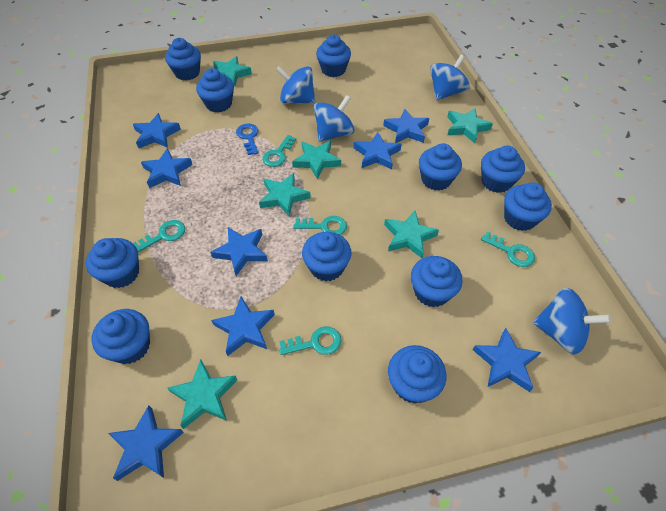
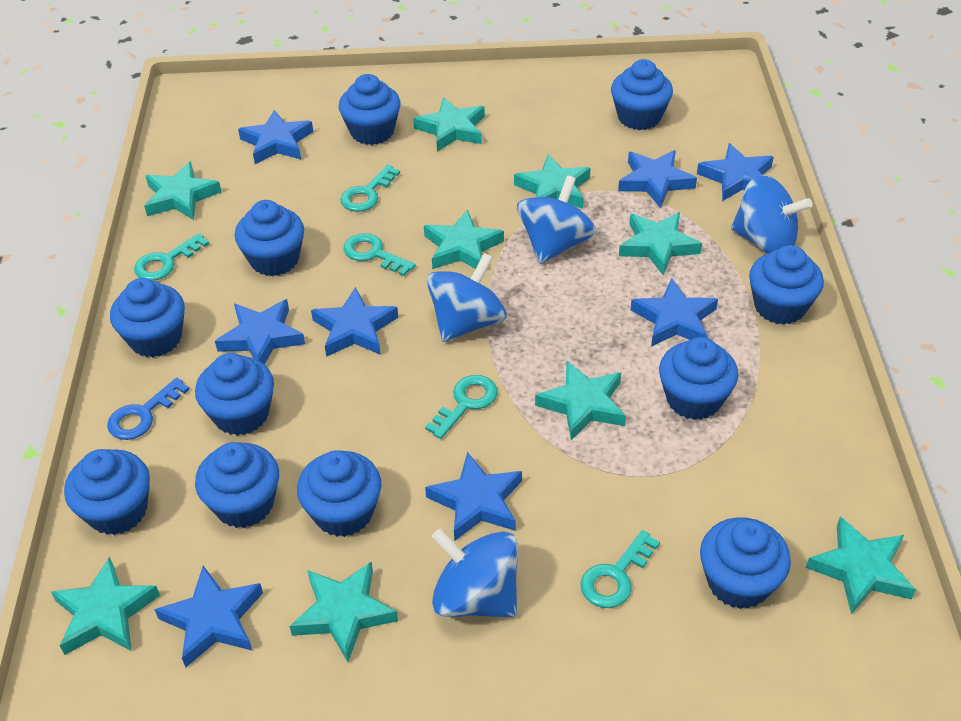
turquoise star: 6 -> 9

